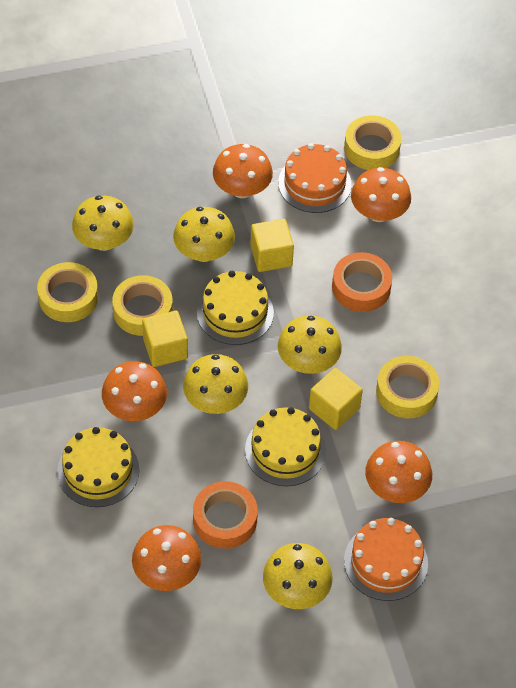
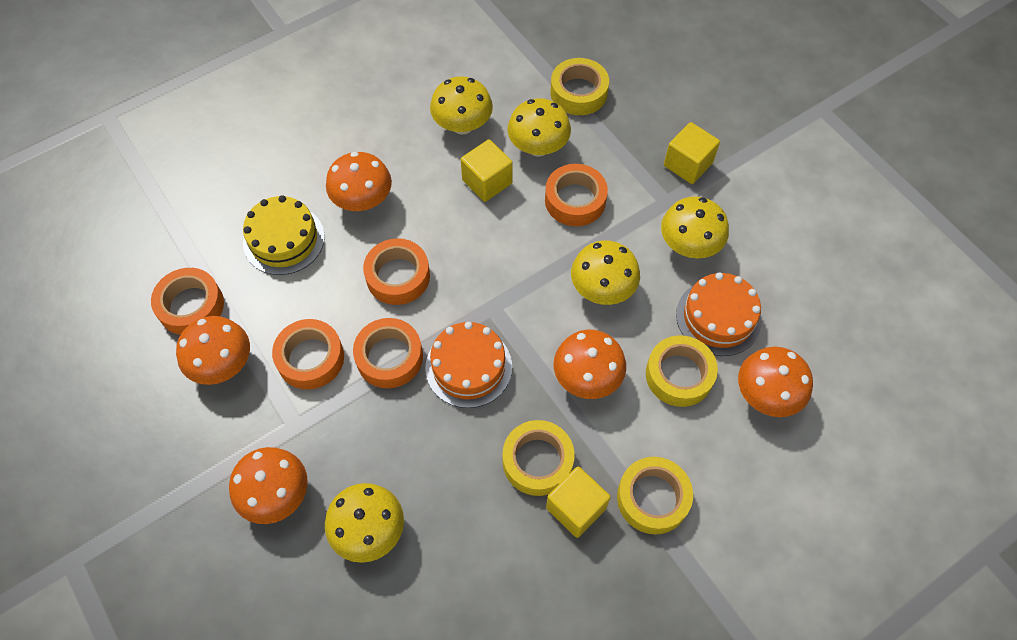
orange tape: 2 -> 5
yellow cake: 3 -> 1

